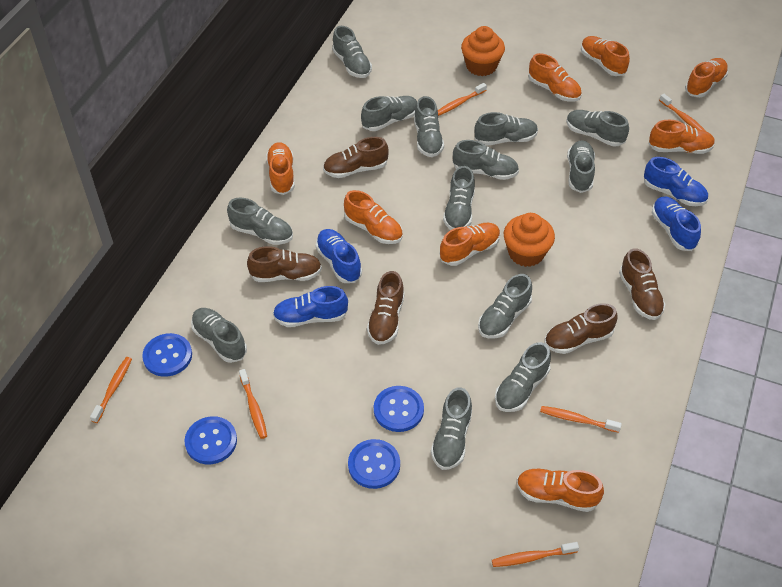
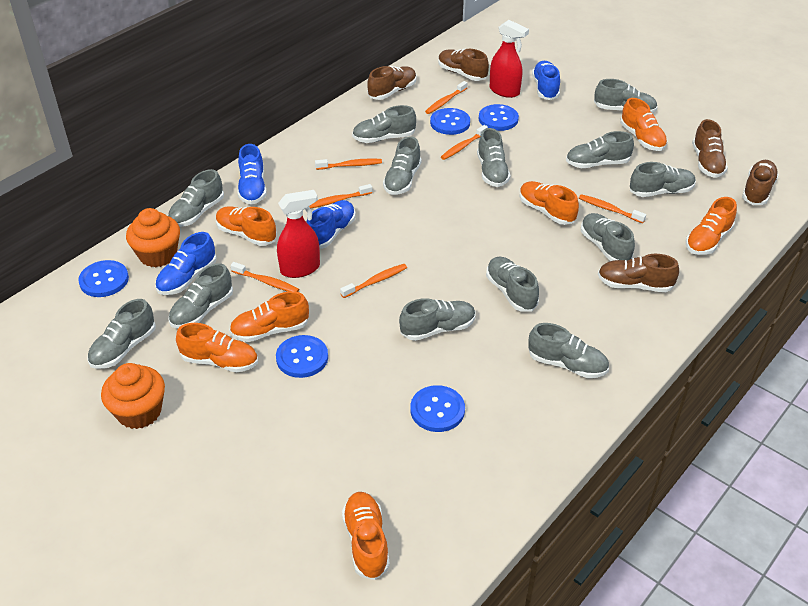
blue button: 4 -> 5
orange shoe: 8 -> 7
orange toothbrush: 6 -> 7
red spray bottle: 0 -> 2

